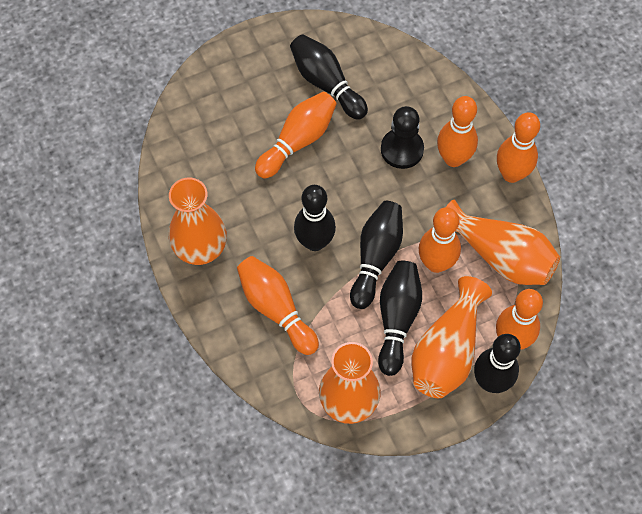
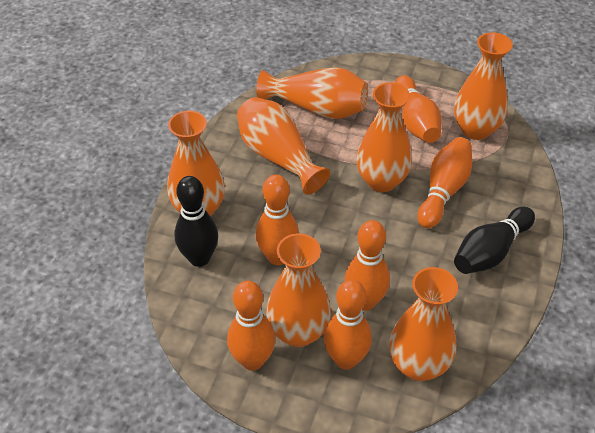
black bowling pin: 5 -> 2
black pawn: 1 -> 0
orange vase: 4 -> 7

